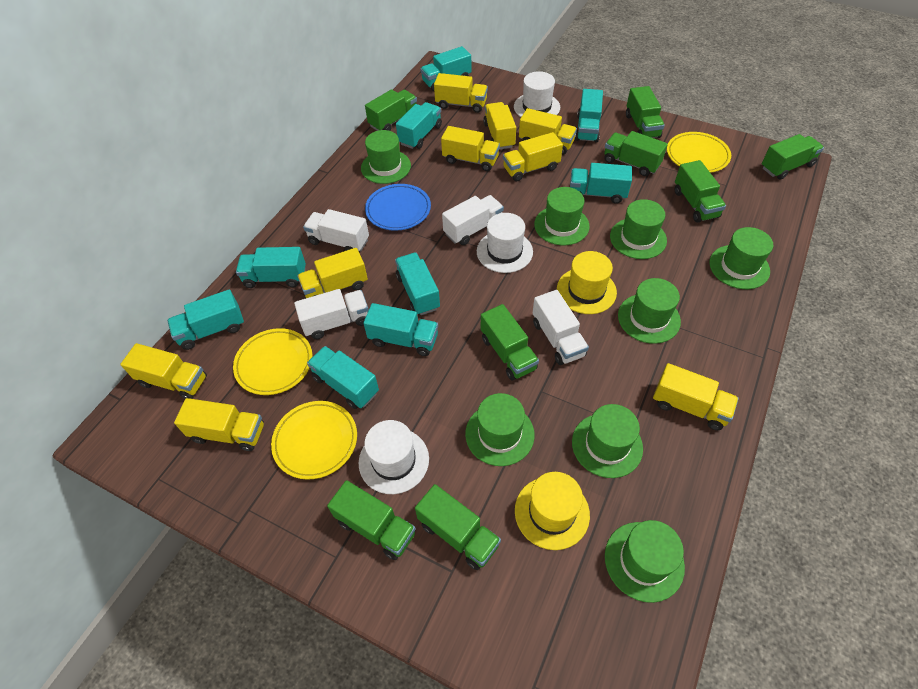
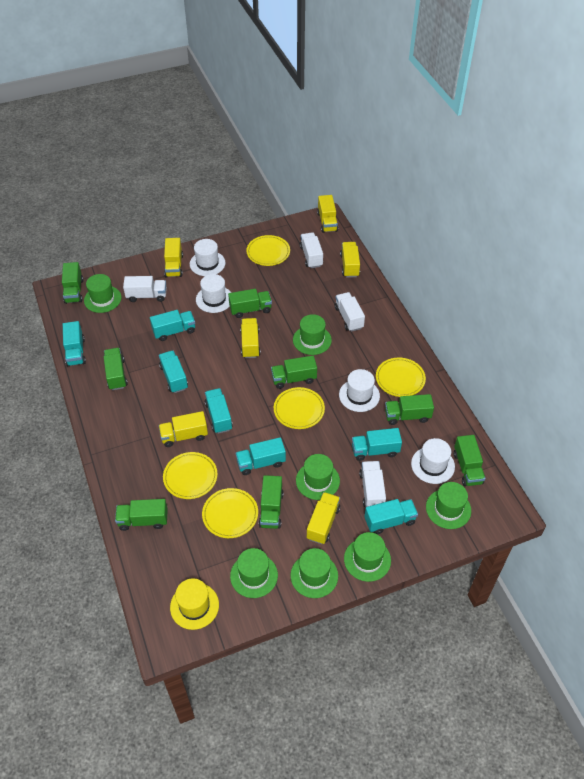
blue plate: 1 -> 0
green hat: 8 -> 7
turquoise truck: 9 -> 7
white hat: 3 -> 4
yellow hat: 2 -> 1
yellow plate: 3 -> 5
yellow truck: 9 -> 6

